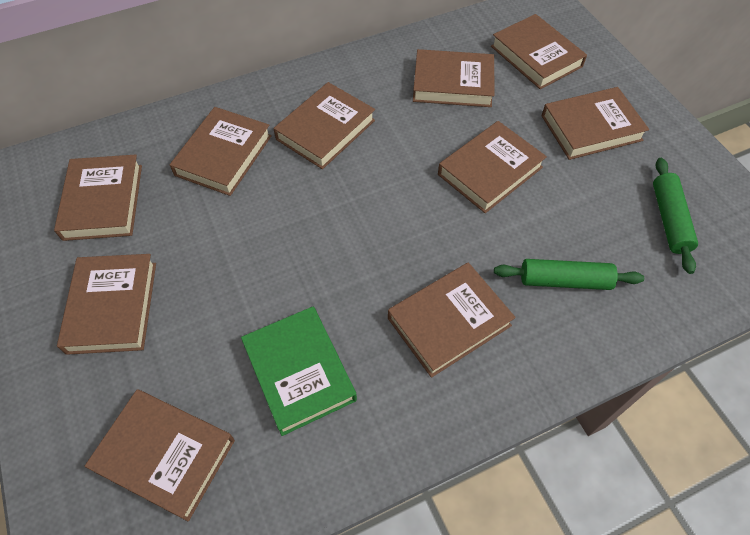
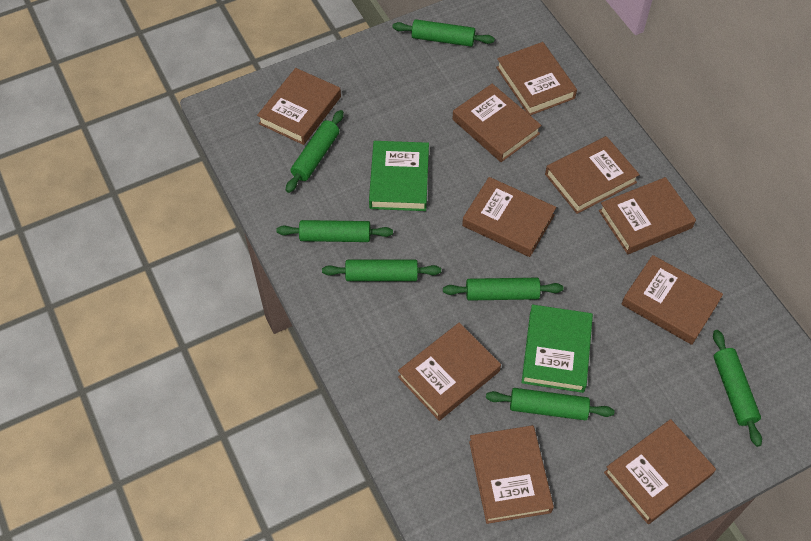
green book: 1 -> 2
green rolling pin: 2 -> 7

